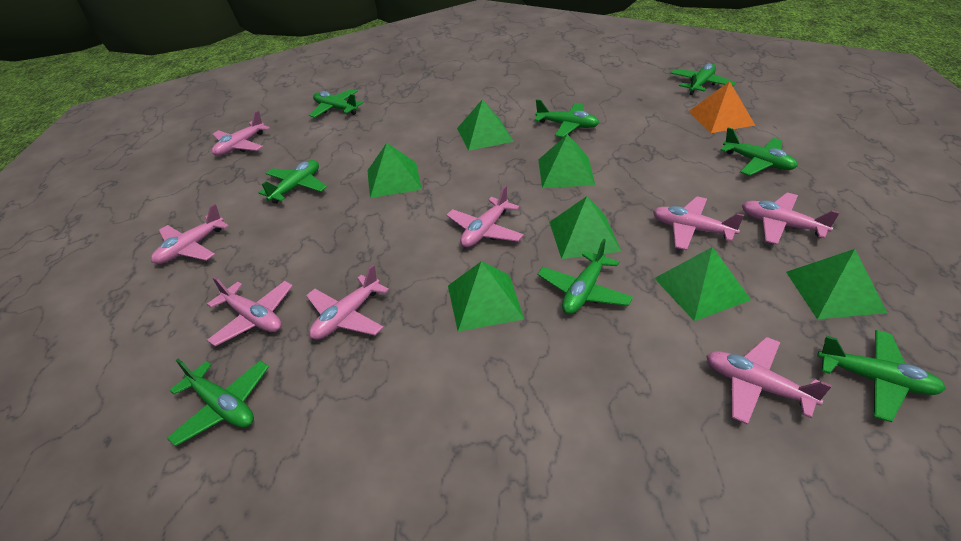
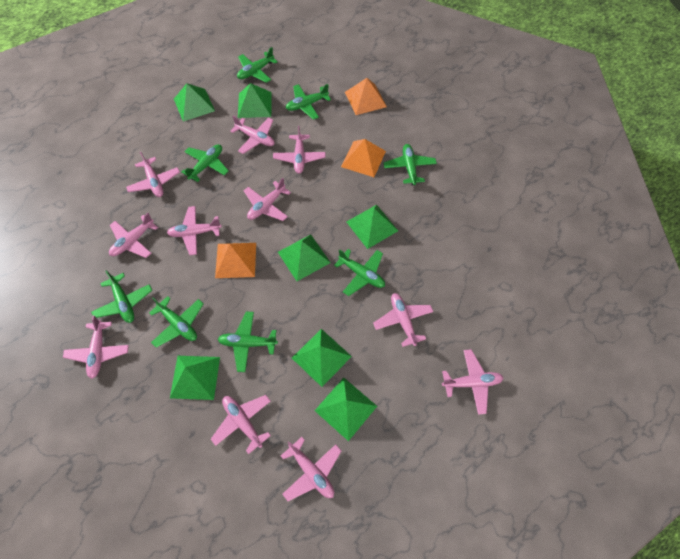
orange pyramid: 1 -> 3
pink plane: 8 -> 11

